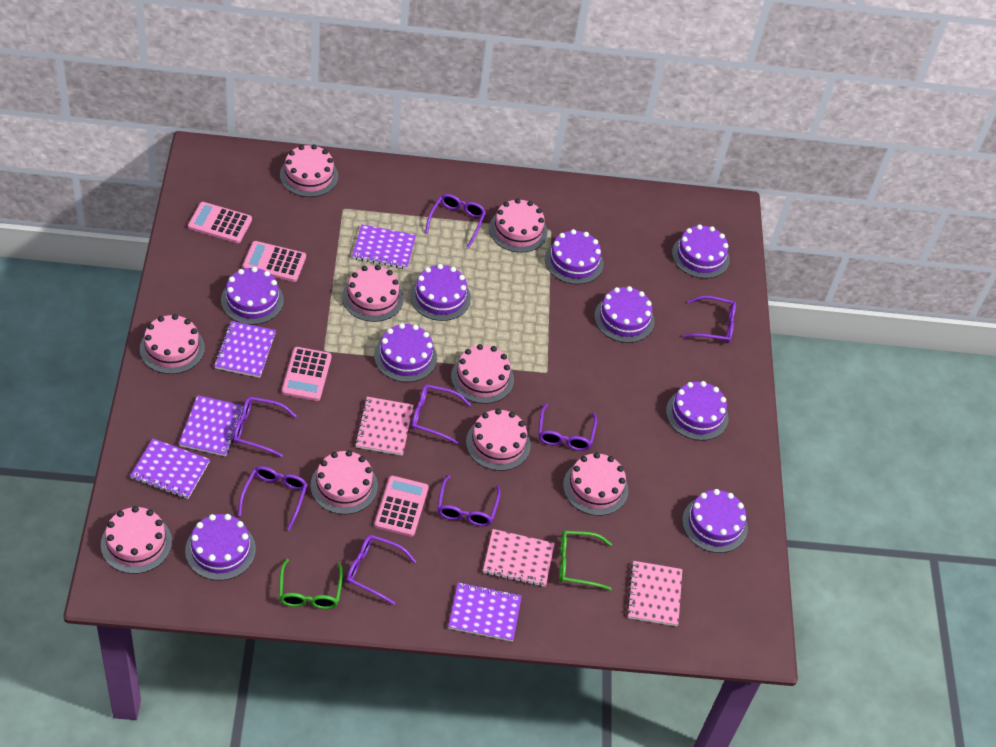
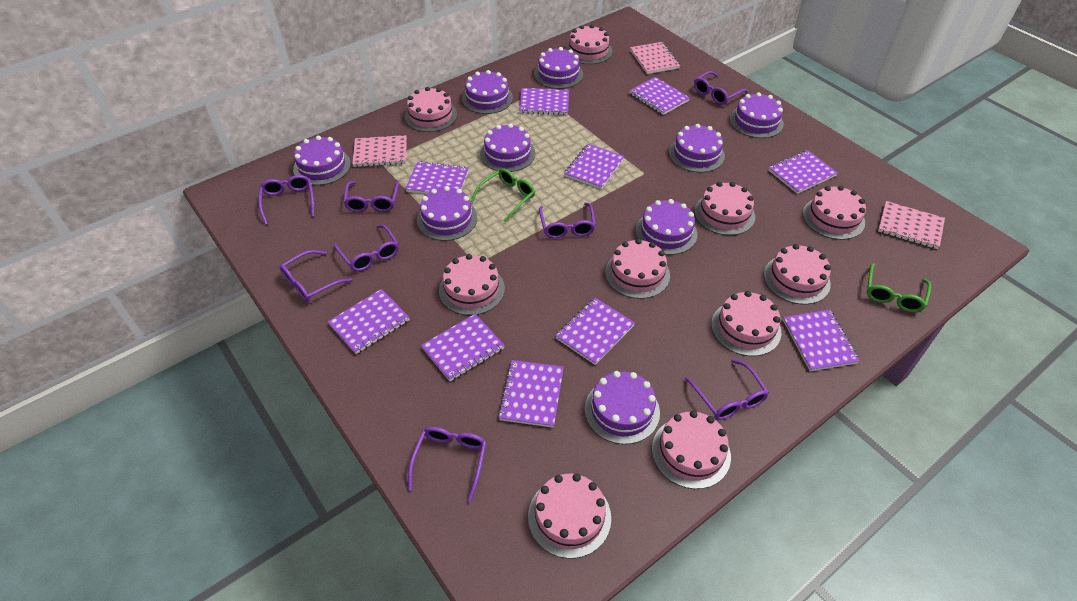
pink cake: 9 -> 10
pink calculator: 4 -> 0
purple notebook: 5 -> 10

